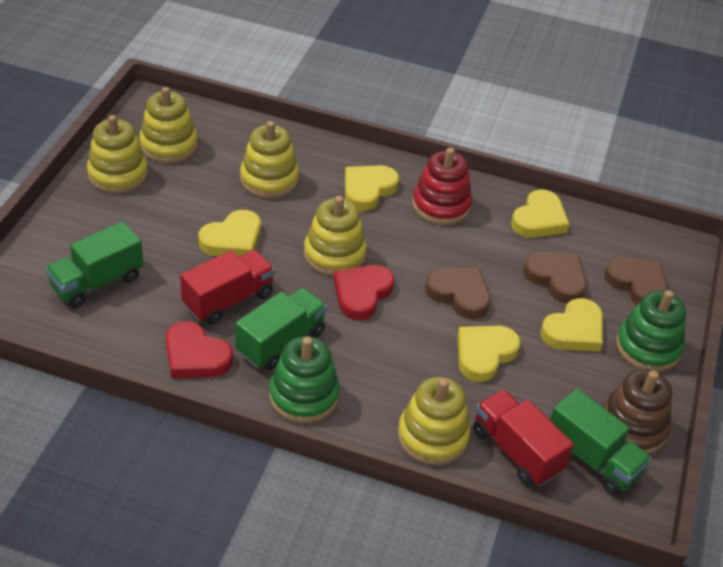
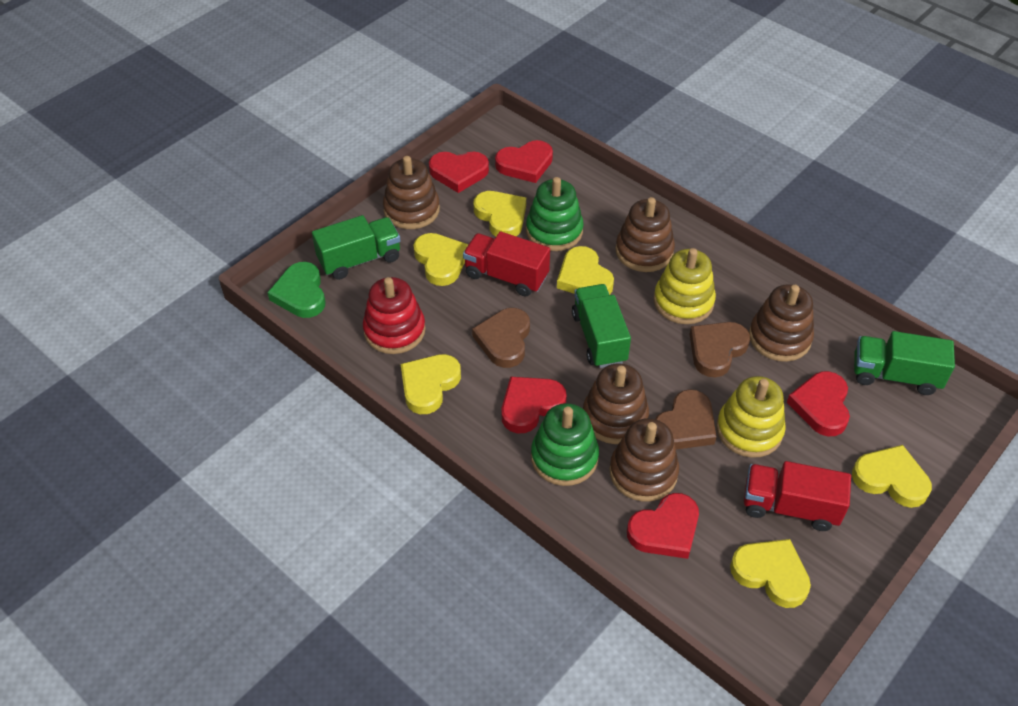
brown stacking toy: 1 -> 5
green heart: 0 -> 1
red heart: 2 -> 5
yellow heart: 5 -> 6
yellow stacking toy: 5 -> 2

